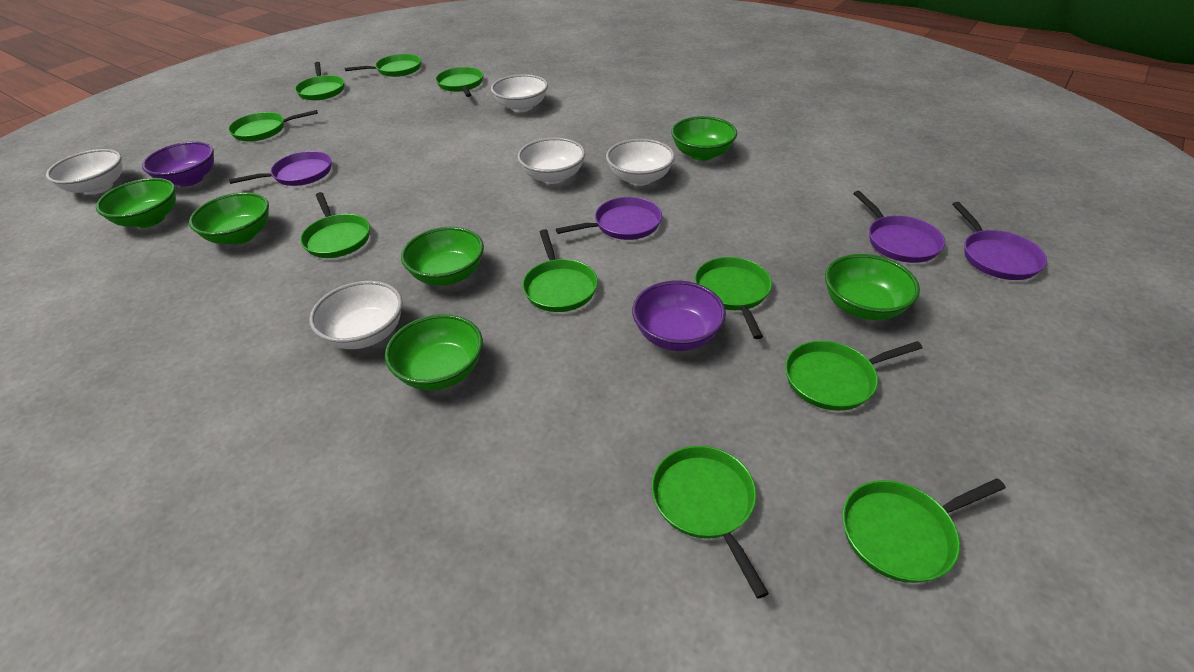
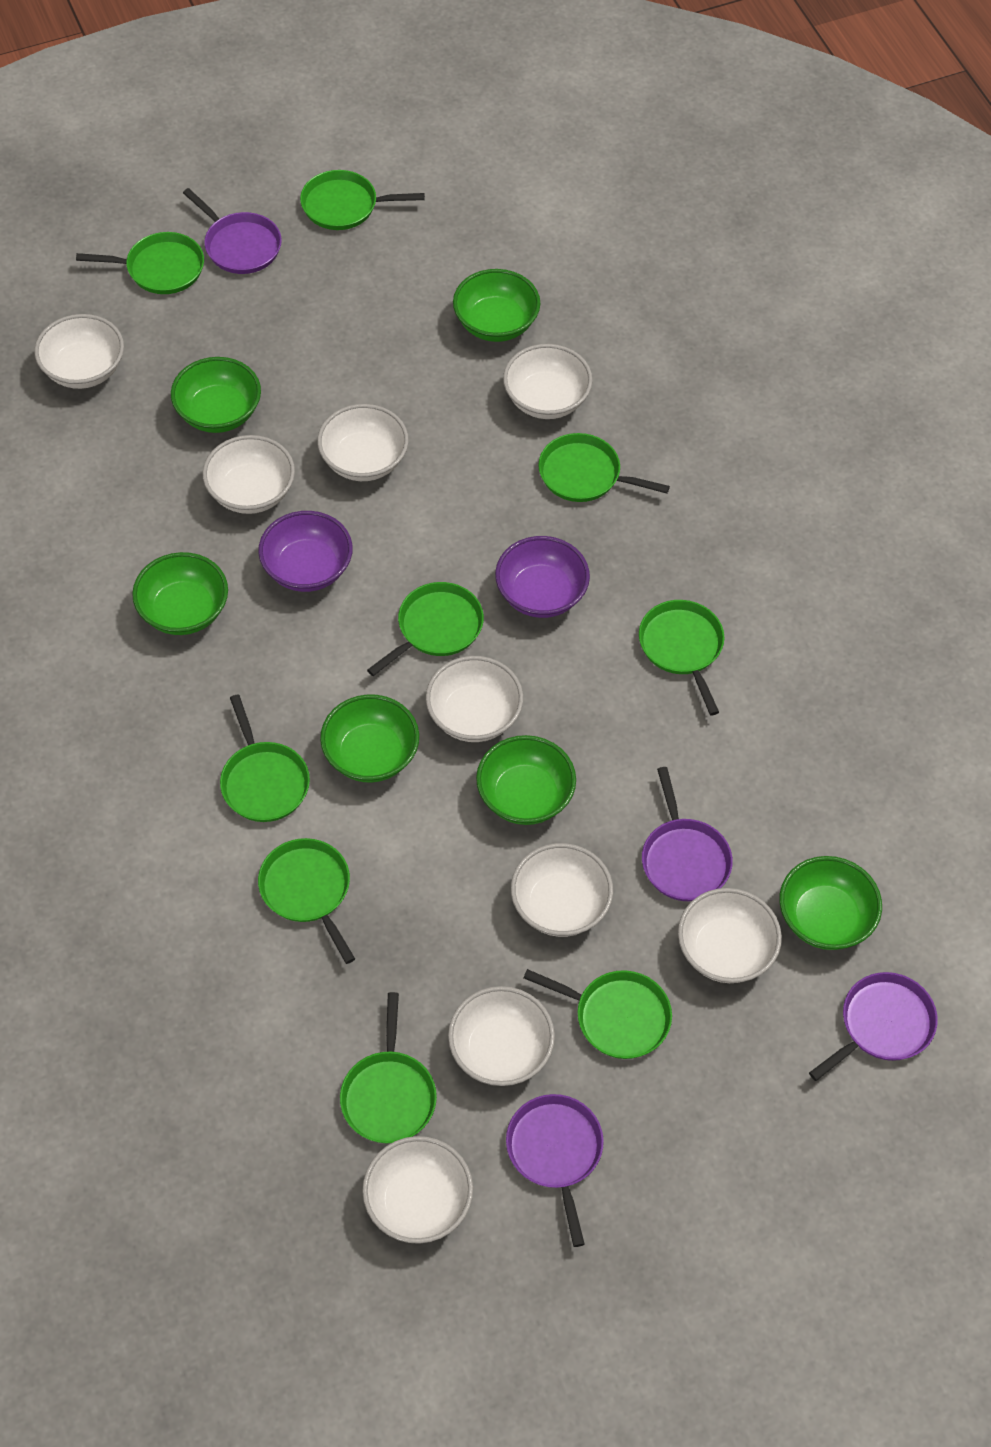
green pan: 10 -> 9
white bowl: 5 -> 9

